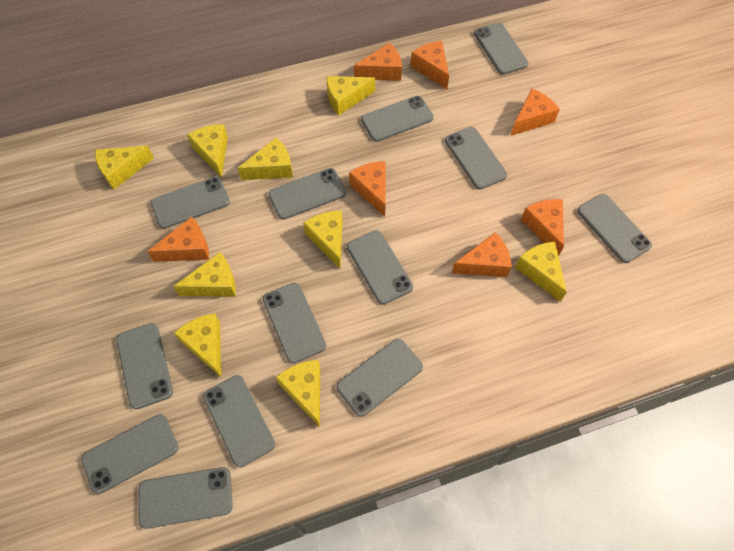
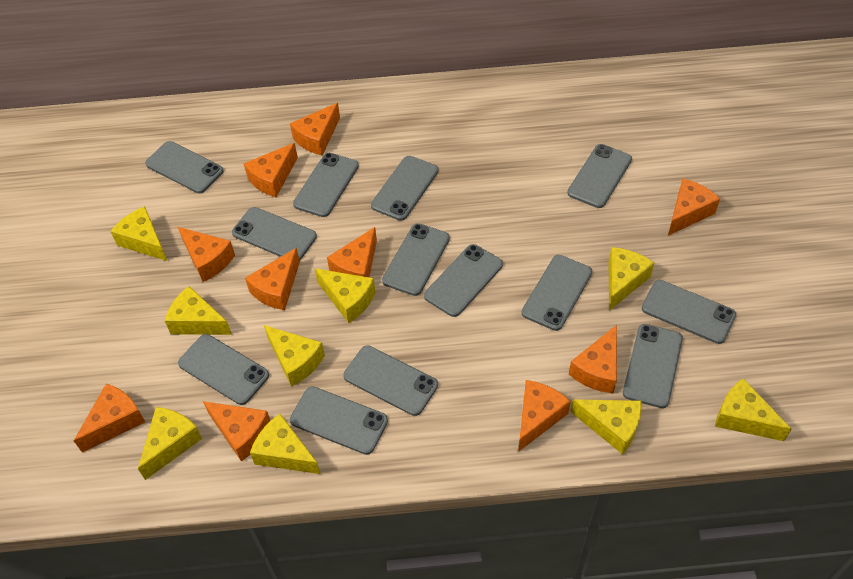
orange cheese: 7 -> 10

